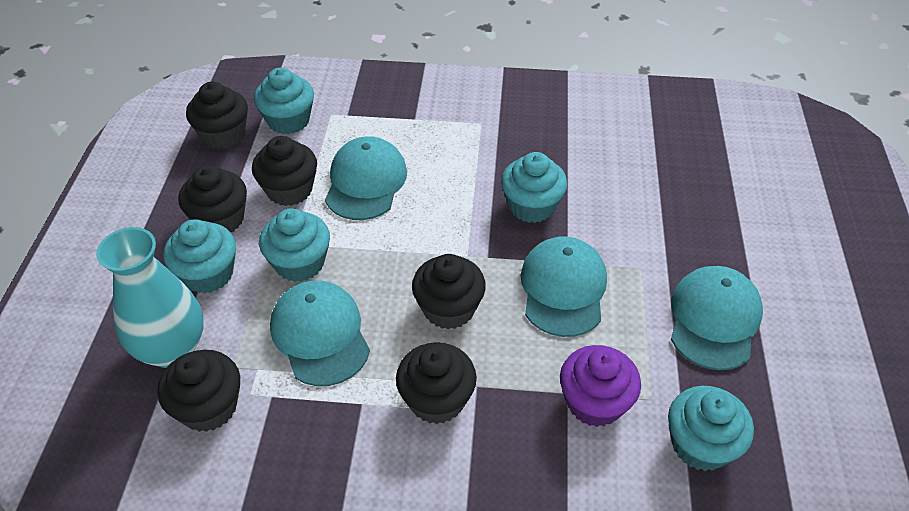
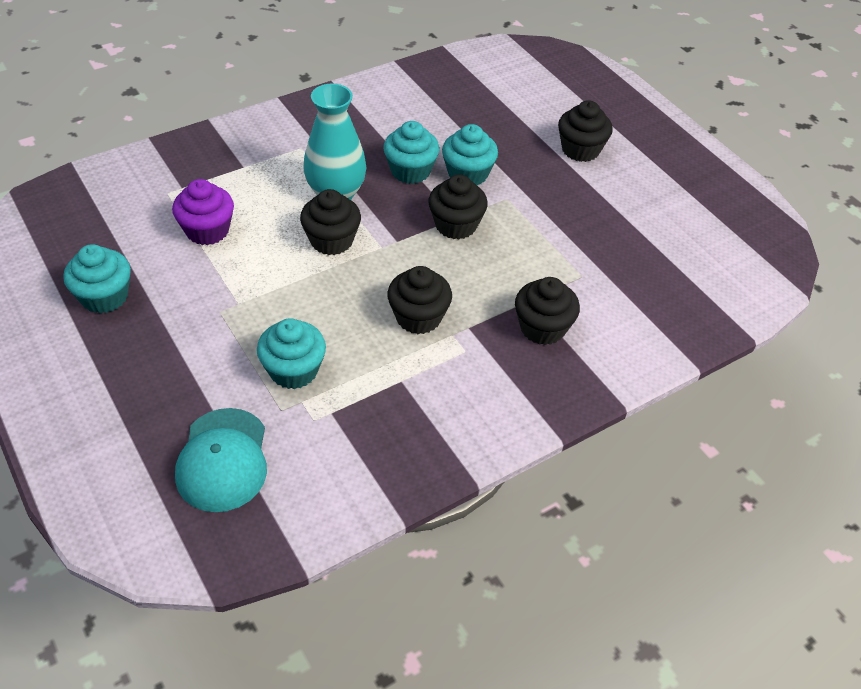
black cupcake: 6 -> 5
turquoise cap: 4 -> 1
turquoise cupcake: 5 -> 4

